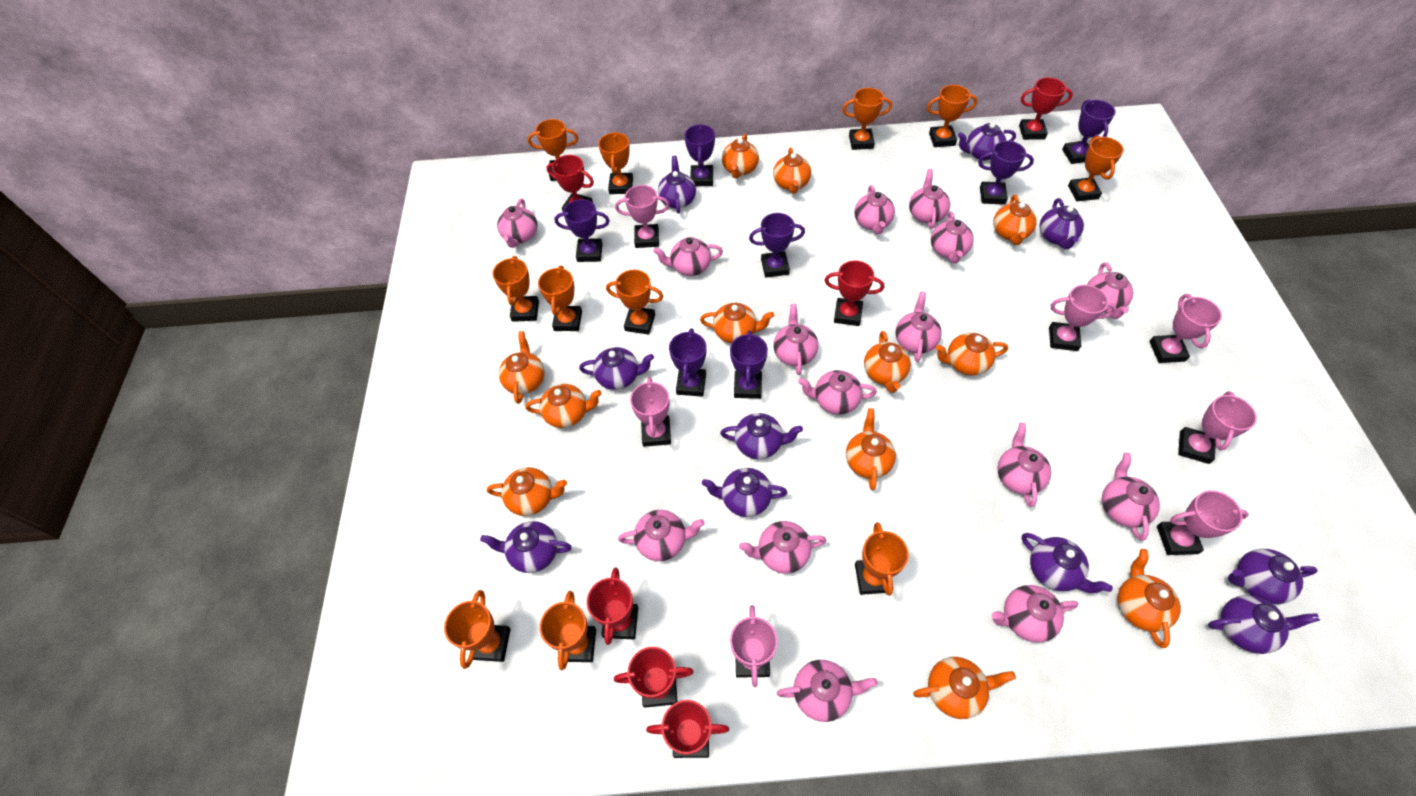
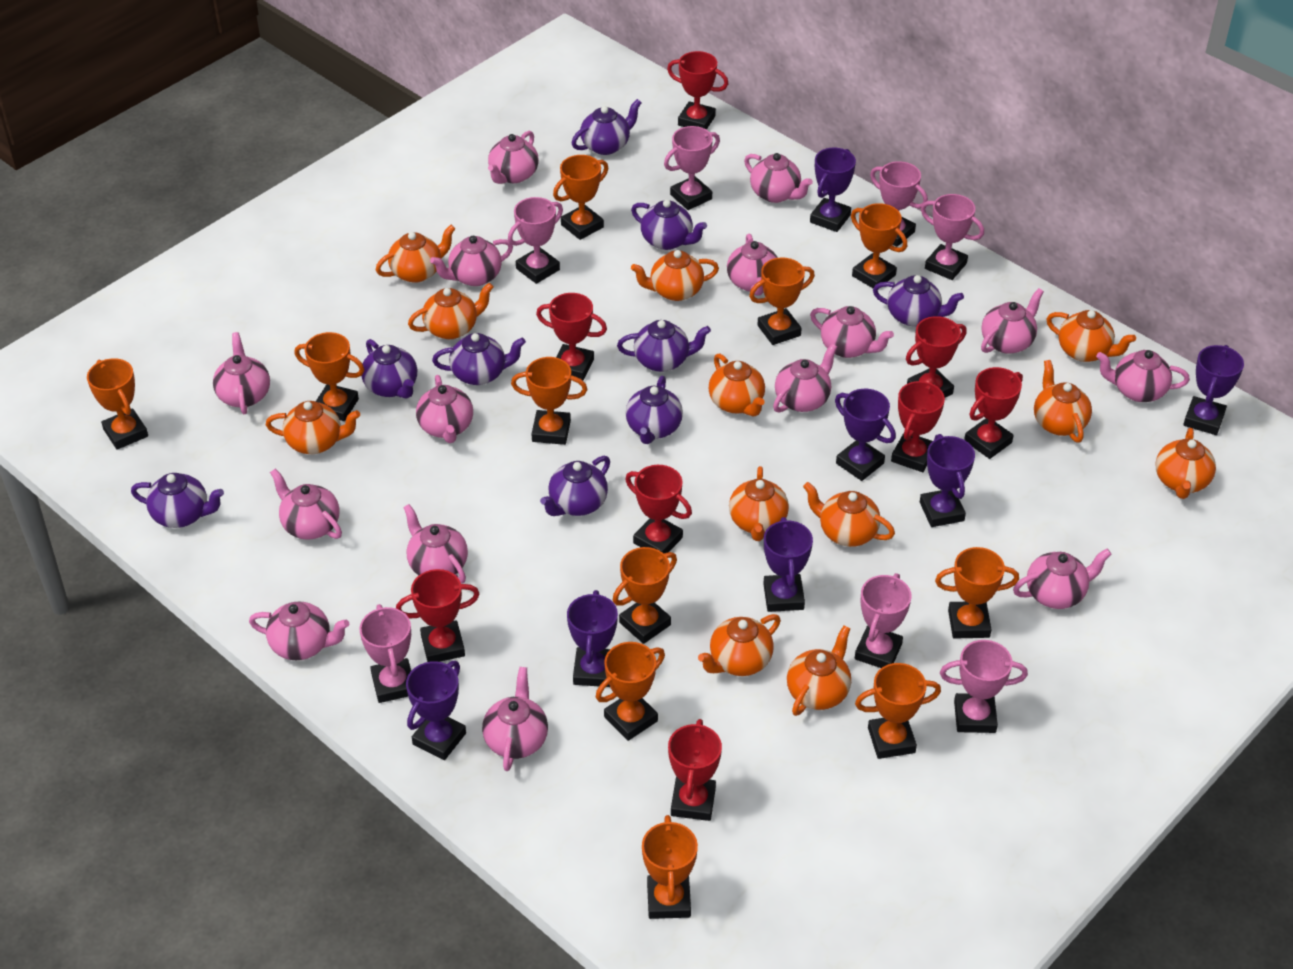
purple teapot: 10 -> 9
red trophy: 6 -> 8

